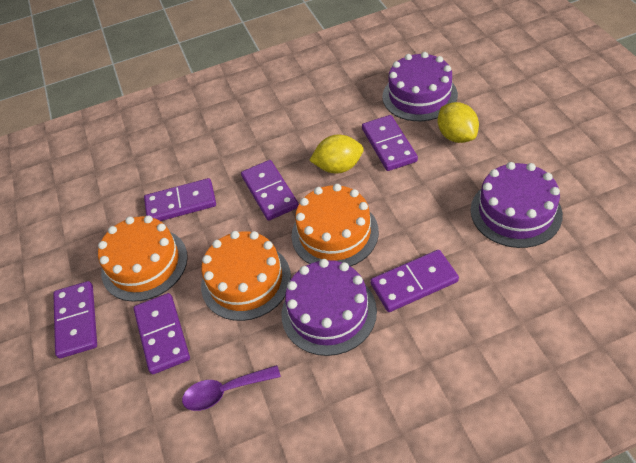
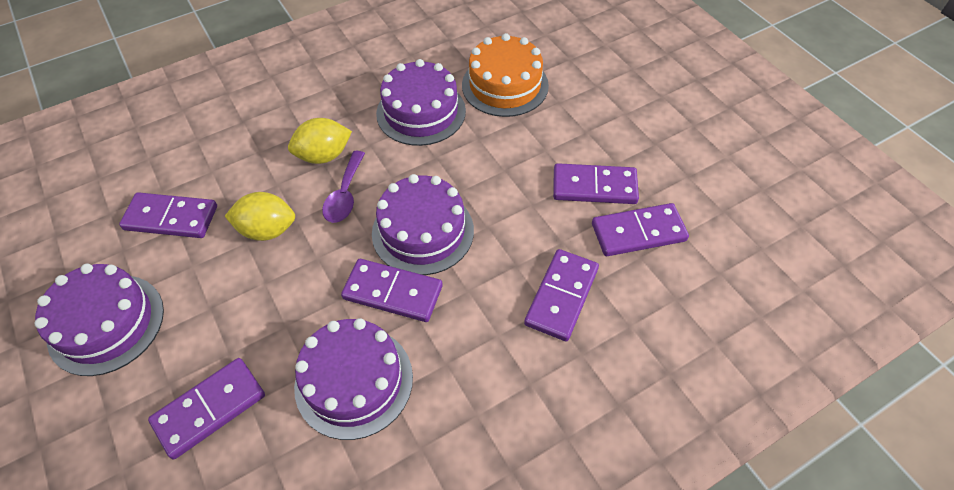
orange cake: 3 -> 1
purple cake: 3 -> 4

